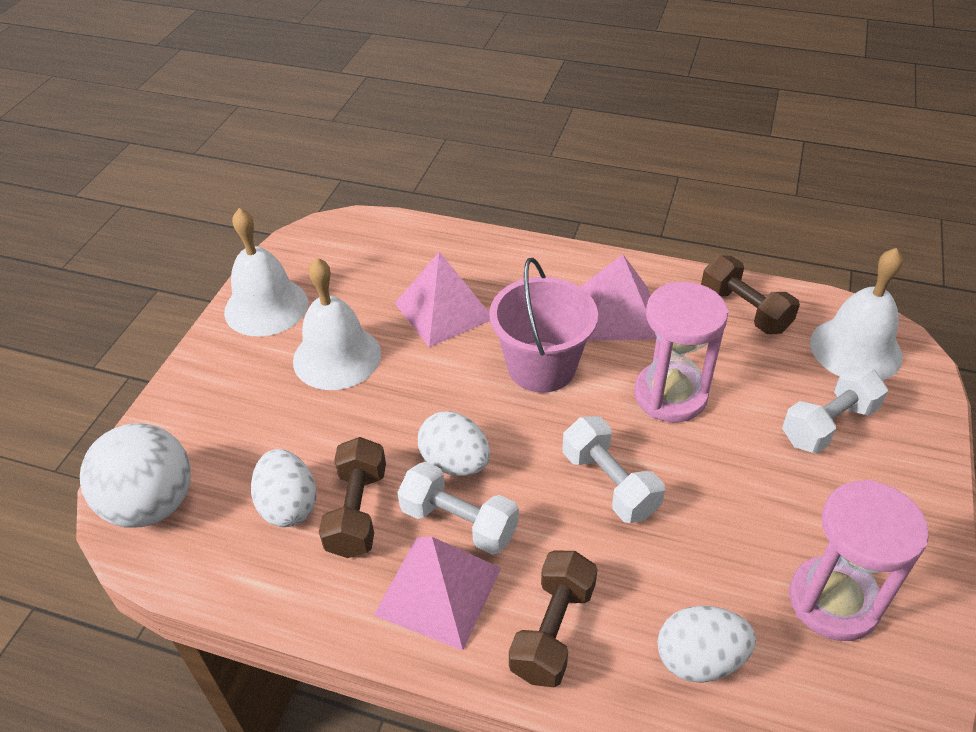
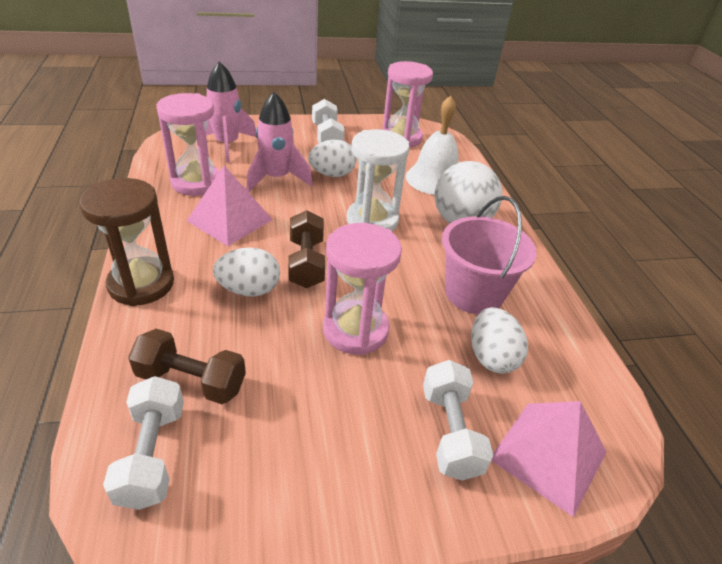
brown dumbbell: 3 -> 2
brown hourglass: 0 -> 1
pink hourglass: 2 -> 3
pink pyramid: 3 -> 2
pink rocket: 0 -> 2
white bell: 3 -> 1
white hourglass: 0 -> 1

